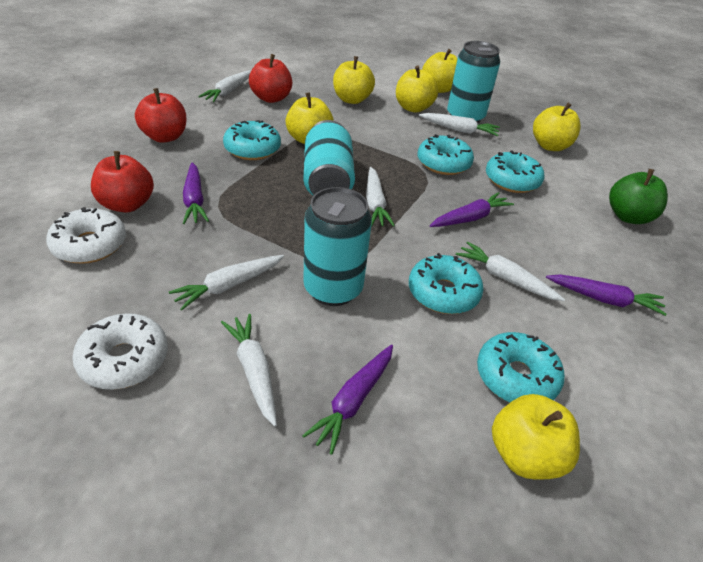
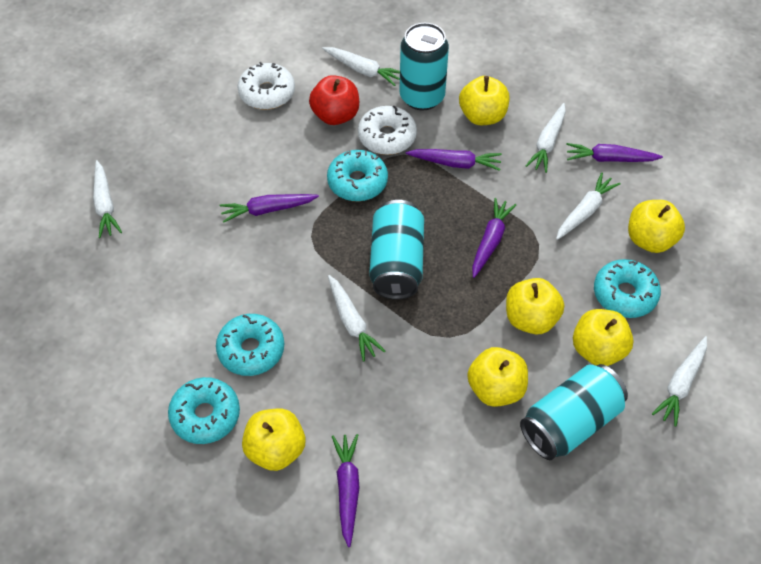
green apple: 1 -> 0
purple carrot: 4 -> 5
red apple: 3 -> 1
turquoise donut: 5 -> 4

